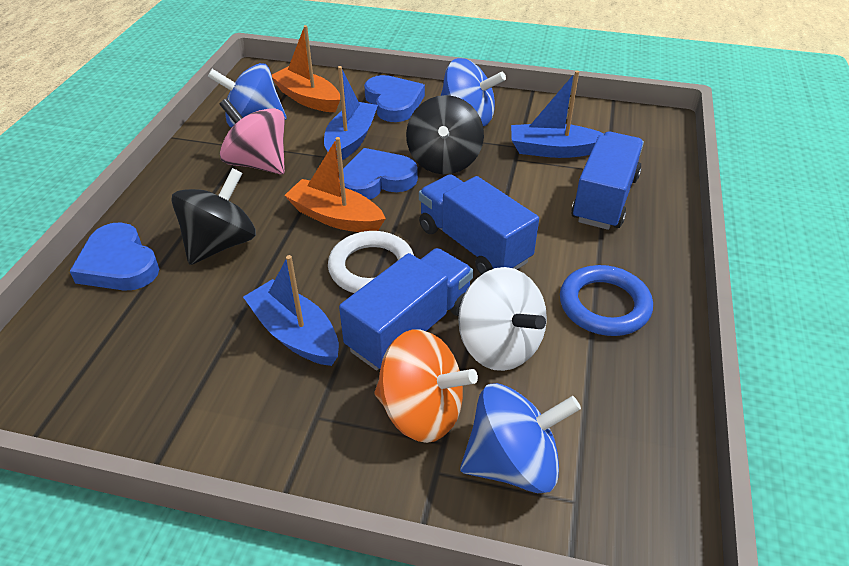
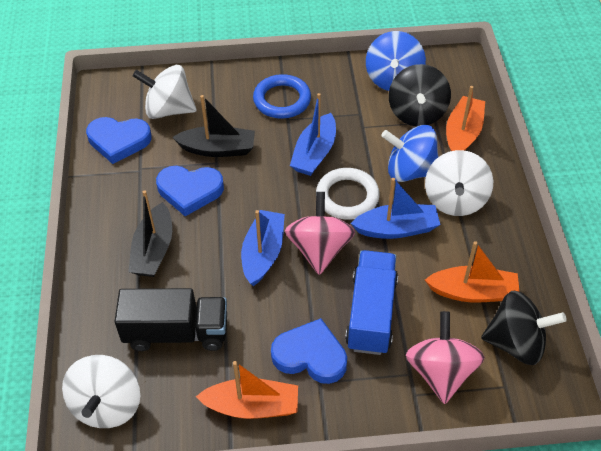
black boat: 0 -> 2
black truck: 0 -> 1
blue spinning top: 3 -> 2
blue truck: 3 -> 1
orange boat: 2 -> 3
orange spinning top: 1 -> 0
pink spinning top: 1 -> 2
white spinning top: 1 -> 3

